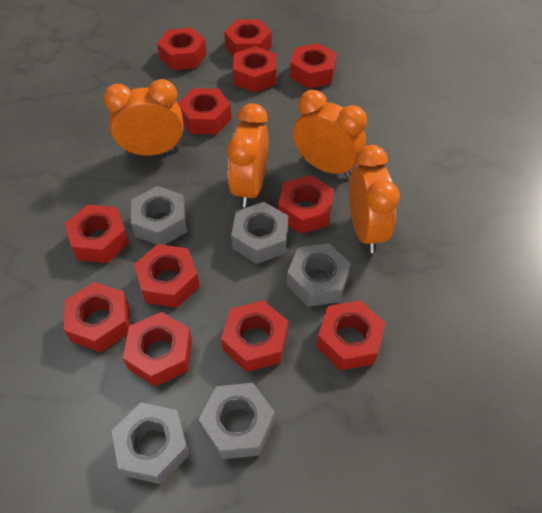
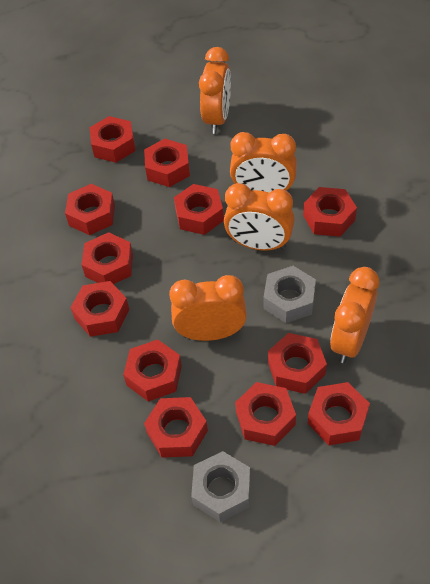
grey nut: 5 -> 2
orange clock: 4 -> 5

